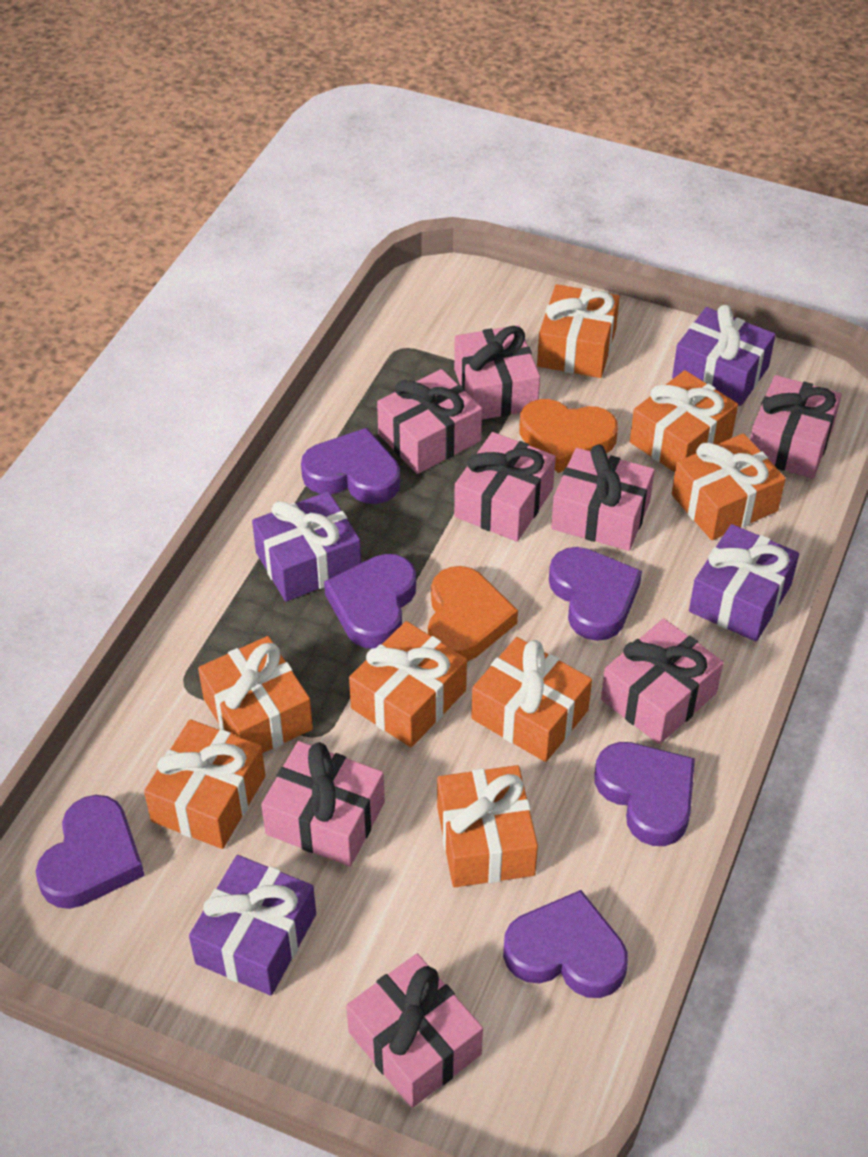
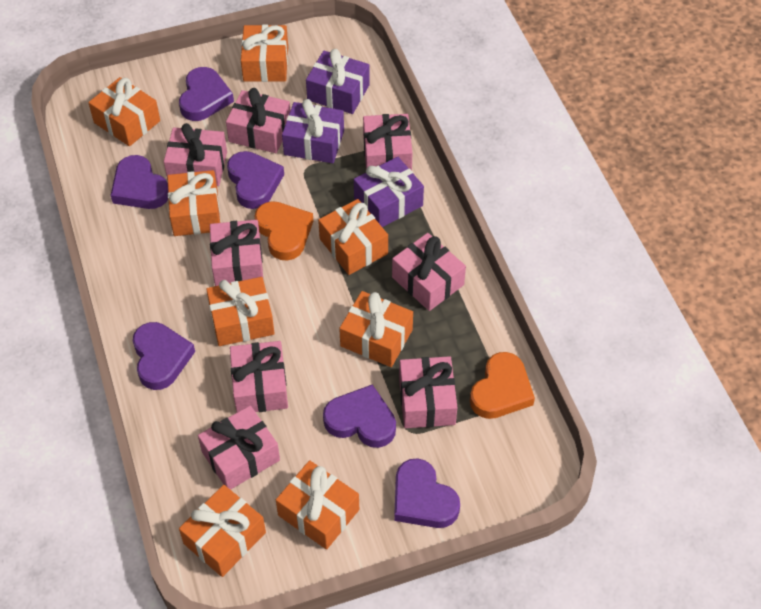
purple gift: 4 -> 3

